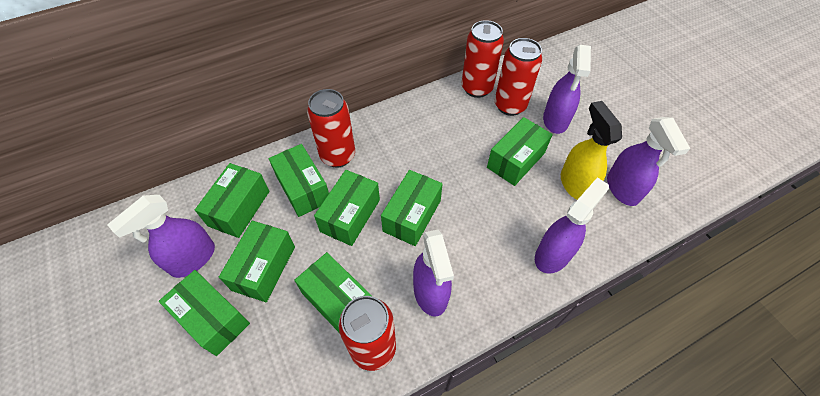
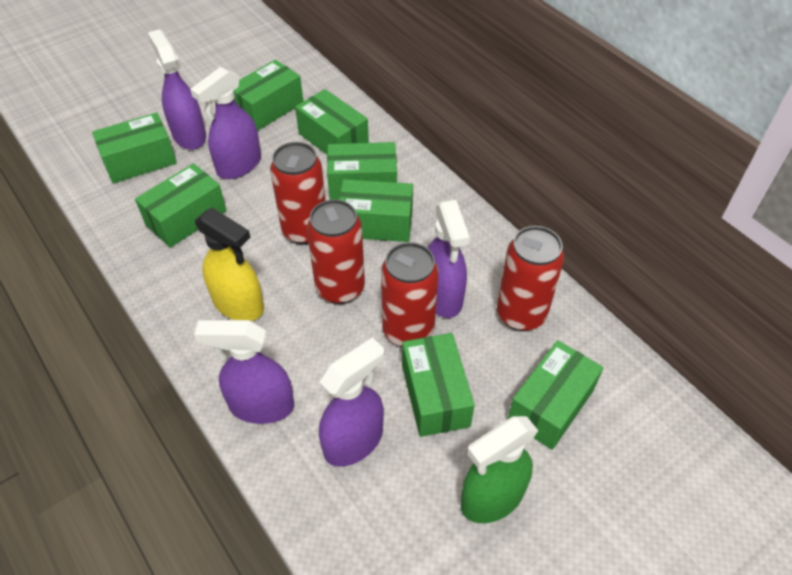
green spray bottle: 0 -> 1

